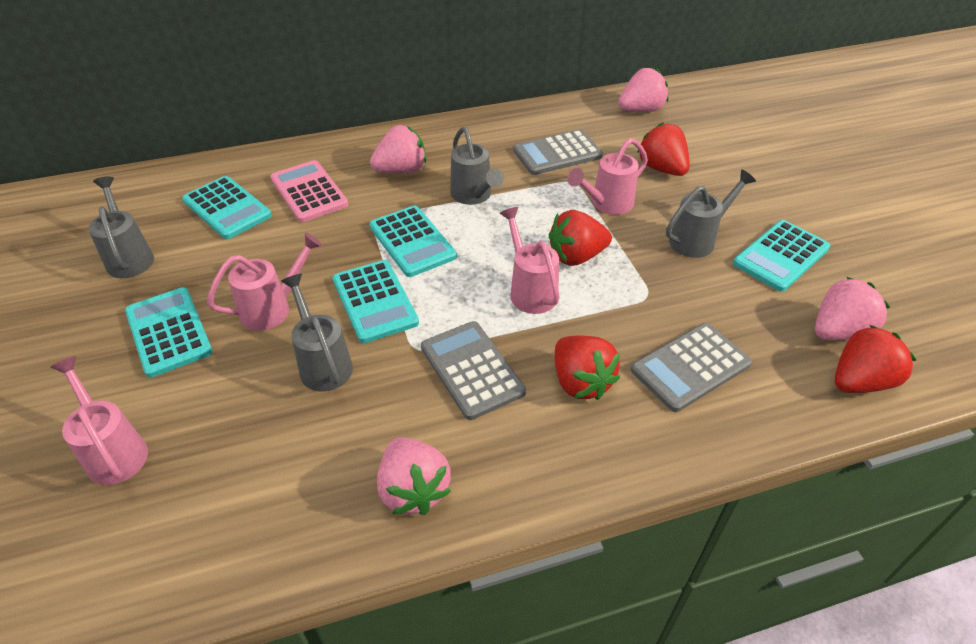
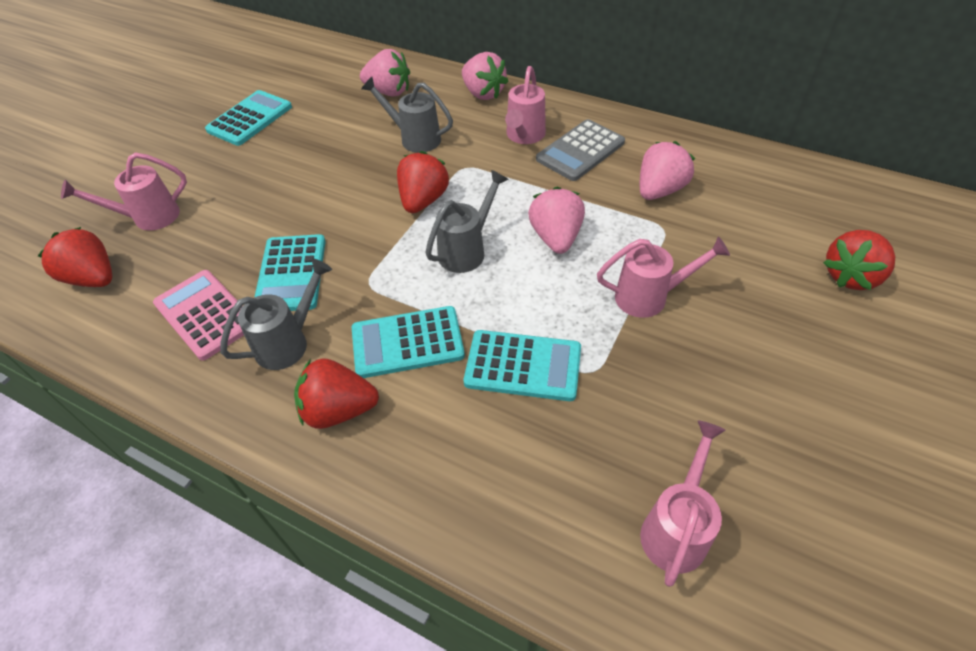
grey calculator: 3 -> 1
grey watering can: 4 -> 3
turquoise calculator: 5 -> 4

